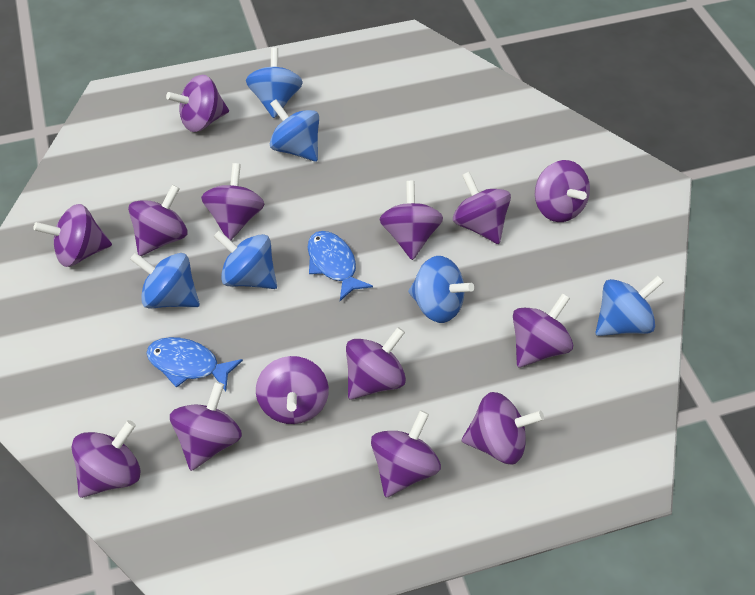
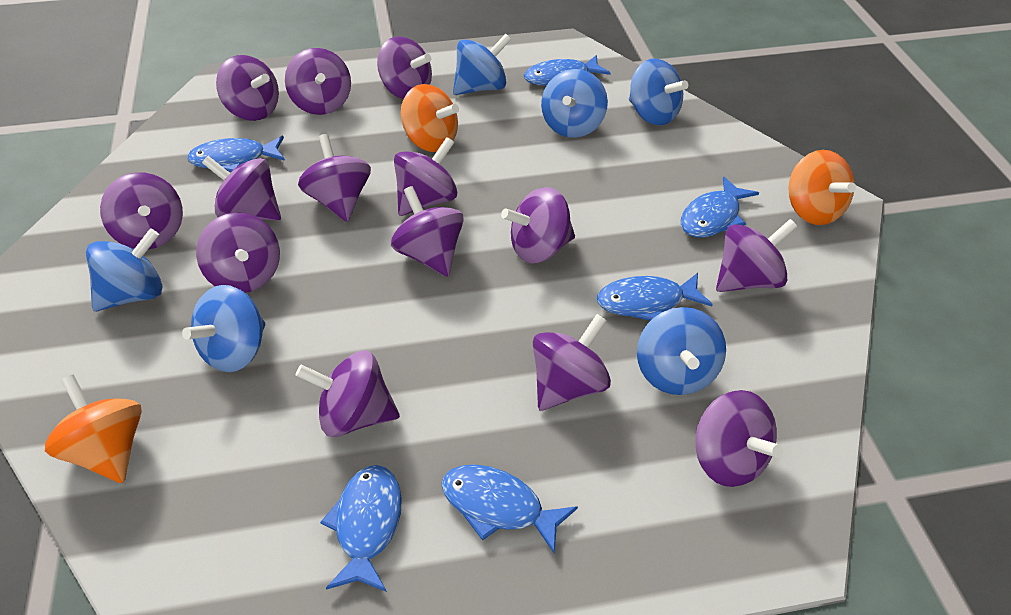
blue fish: 2 -> 6
orange spinning top: 0 -> 3

